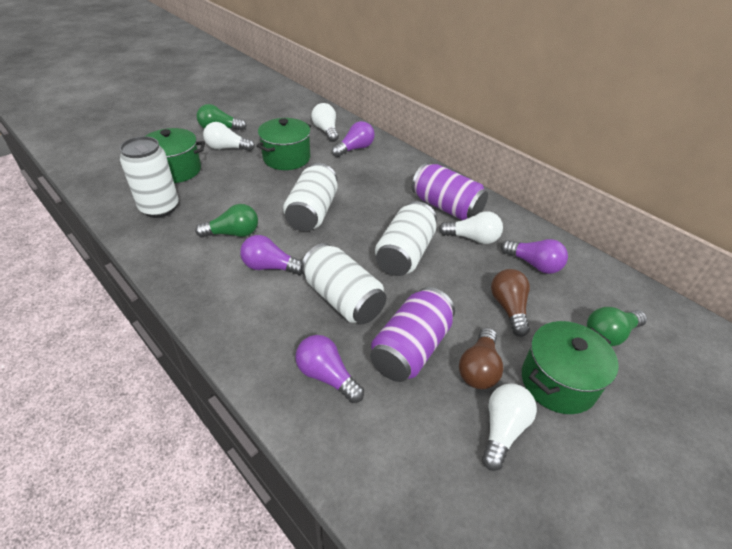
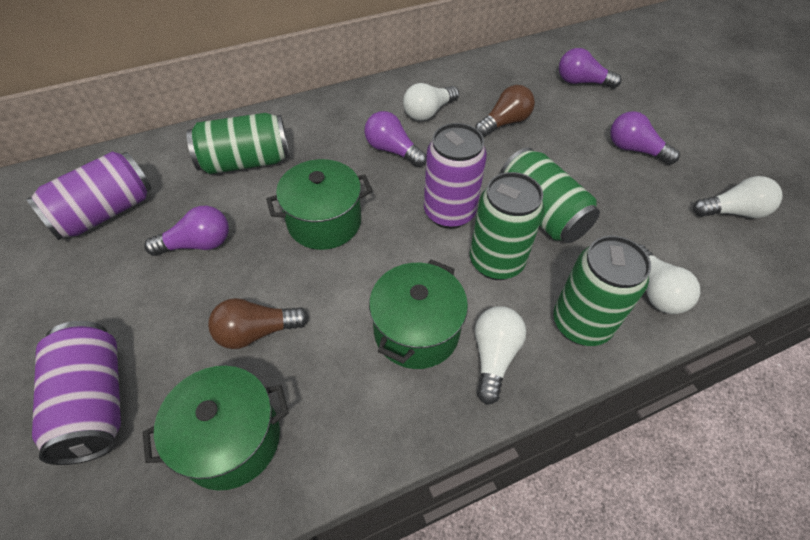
green can: 0 -> 4
green light bulb: 3 -> 0
purple can: 2 -> 3
white can: 4 -> 0

